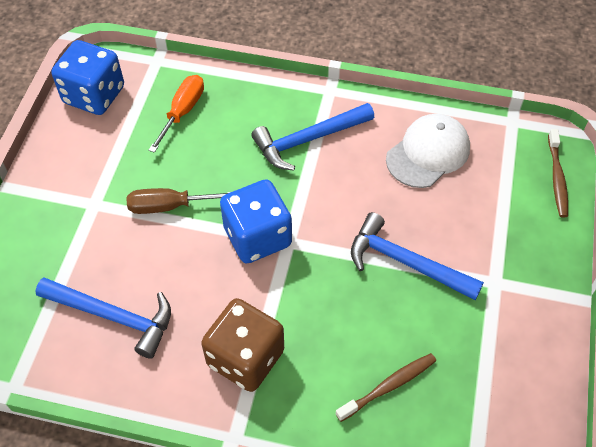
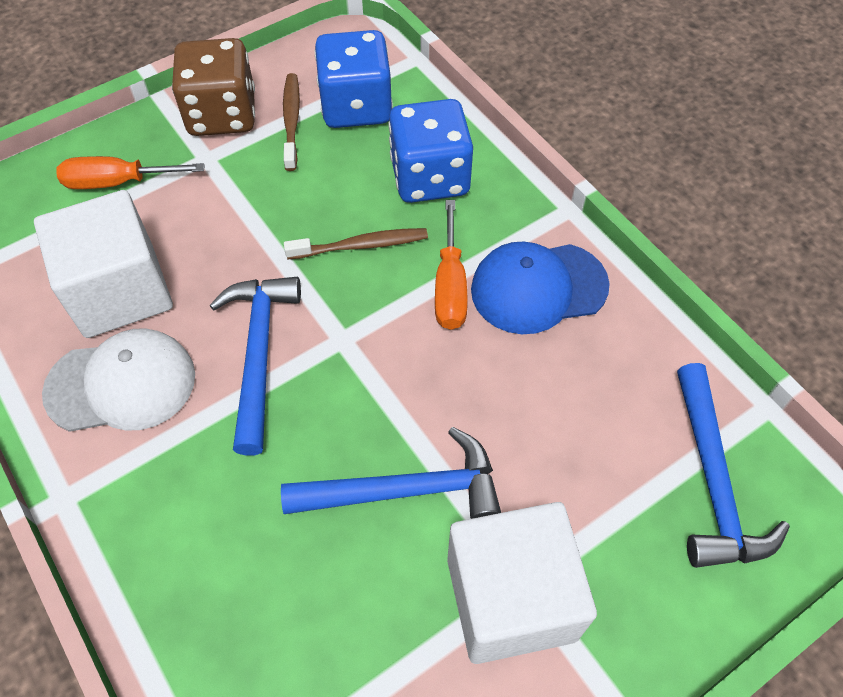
blue cap: 0 -> 1
brown screwdriver: 1 -> 0
orange screwdriver: 1 -> 2
white cube: 0 -> 2

